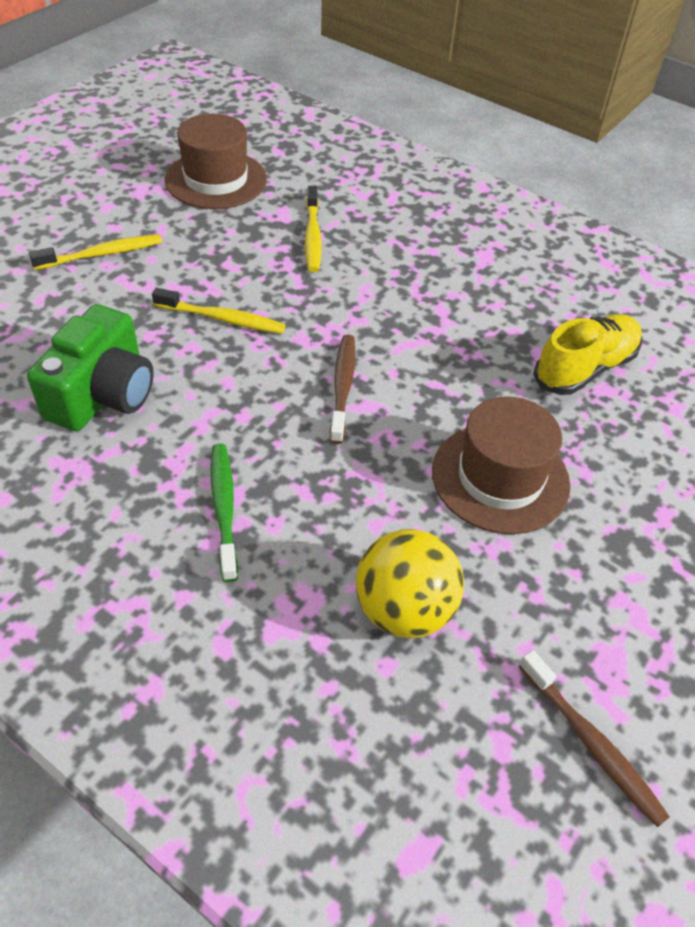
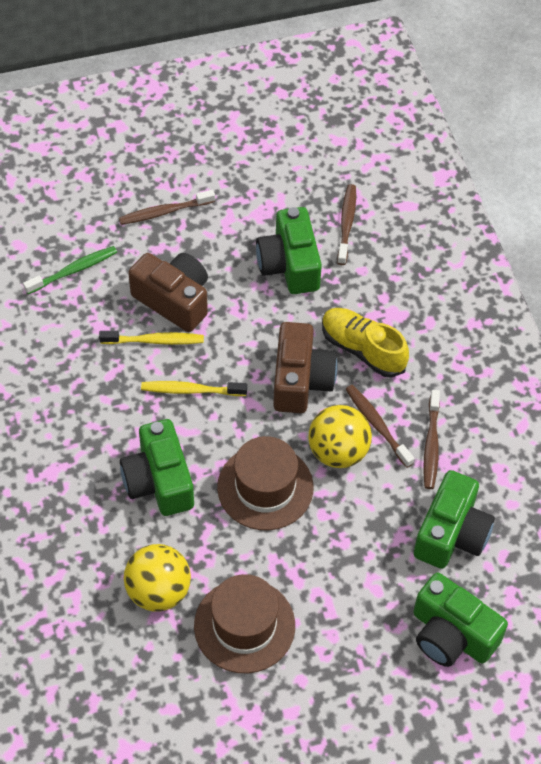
brown camera: 0 -> 2
brown toothbrush: 2 -> 4
green camera: 1 -> 4
yellow ball: 1 -> 2
yellow toothbrush: 3 -> 2

